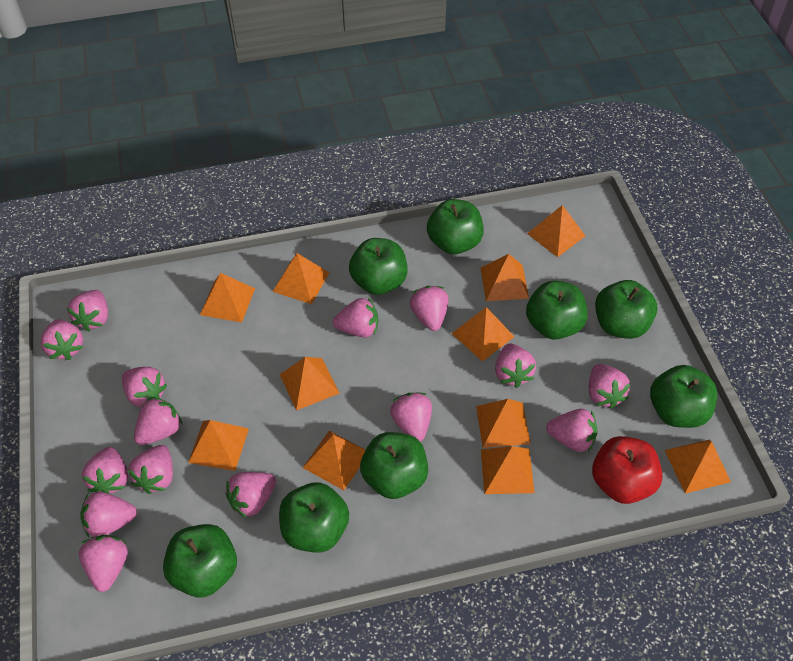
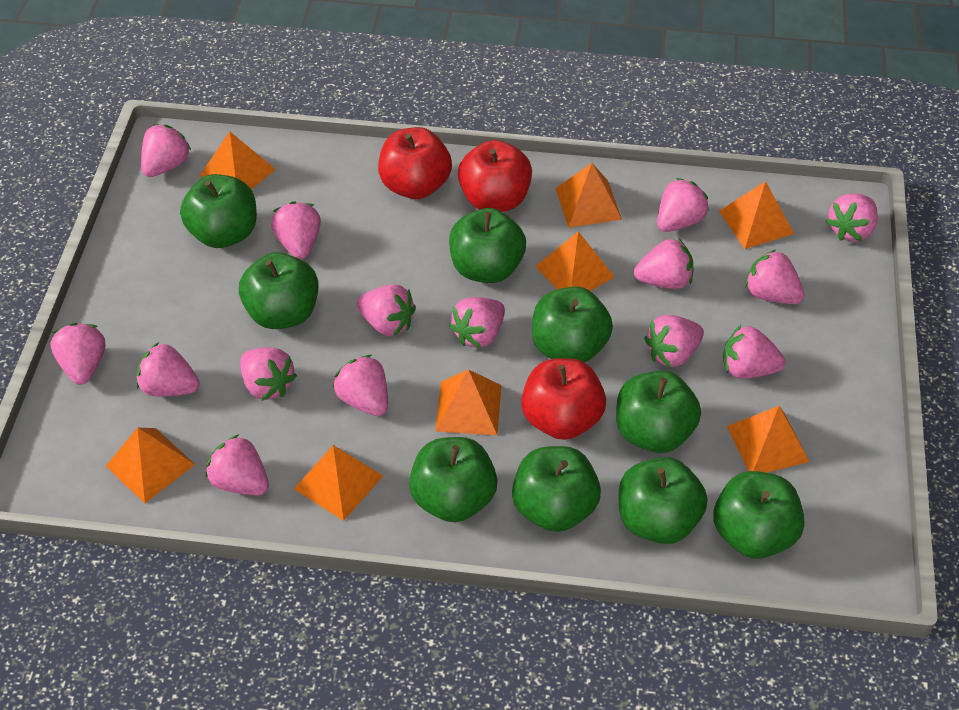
green apple: 8 -> 9
orange pyramid: 11 -> 8
red apple: 1 -> 3

